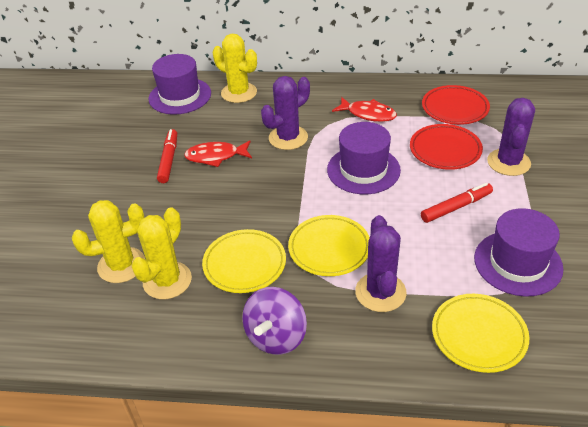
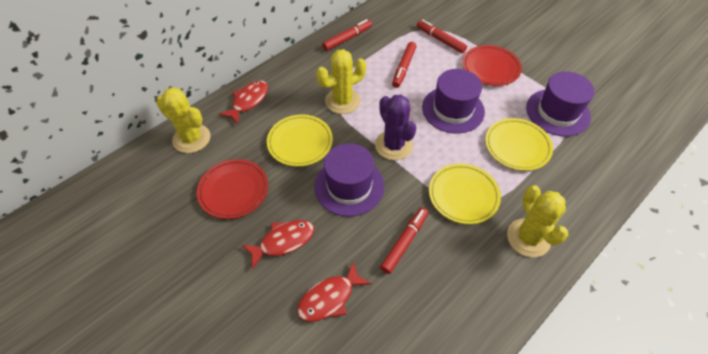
purple cactus: 3 -> 1
purple spinning top: 1 -> 0
red fish: 2 -> 3
red marker: 2 -> 4

